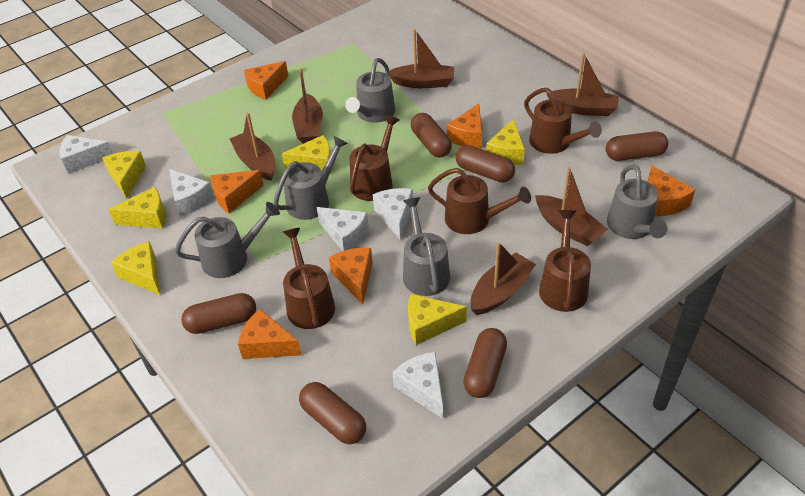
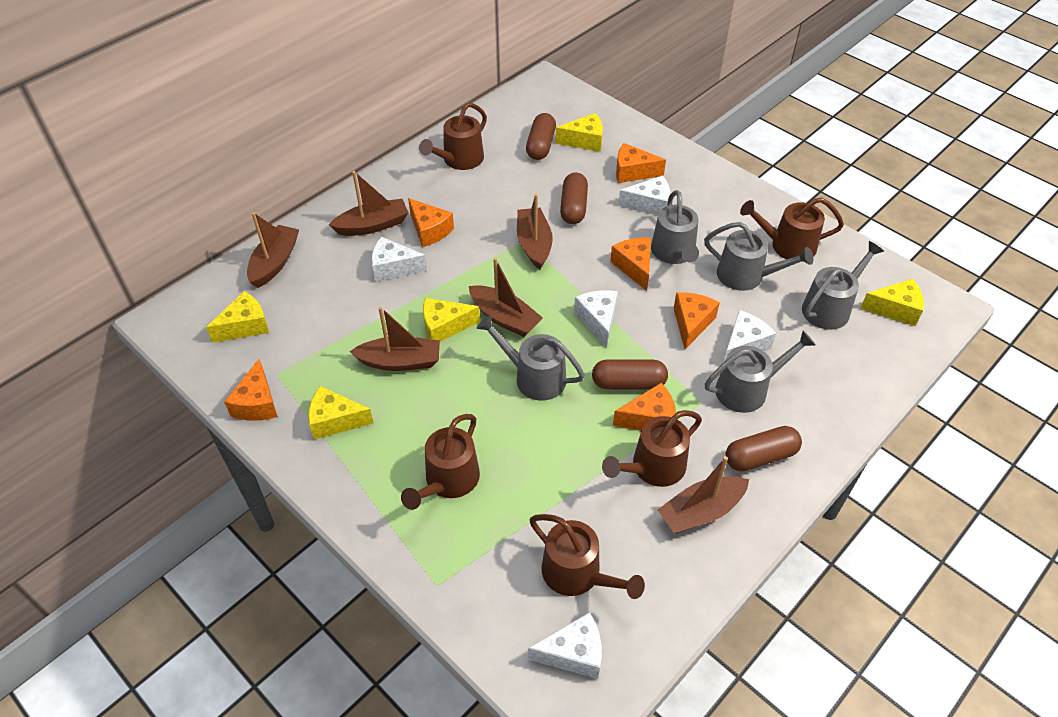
brown capsule: 6 -> 4
yellow cheese: 6 -> 5

